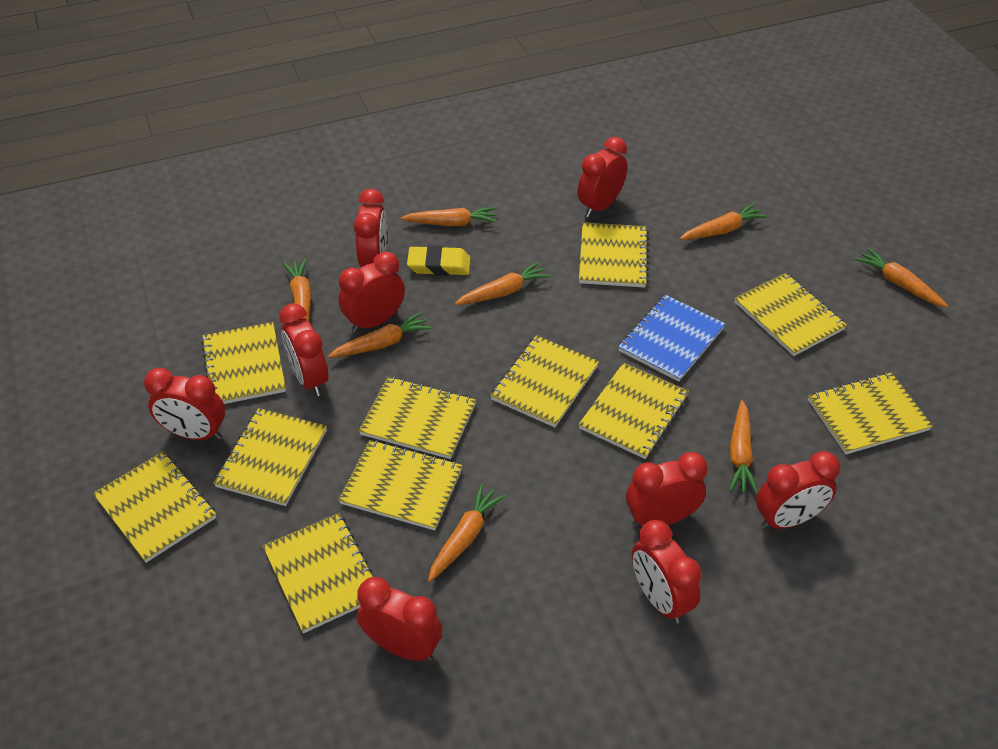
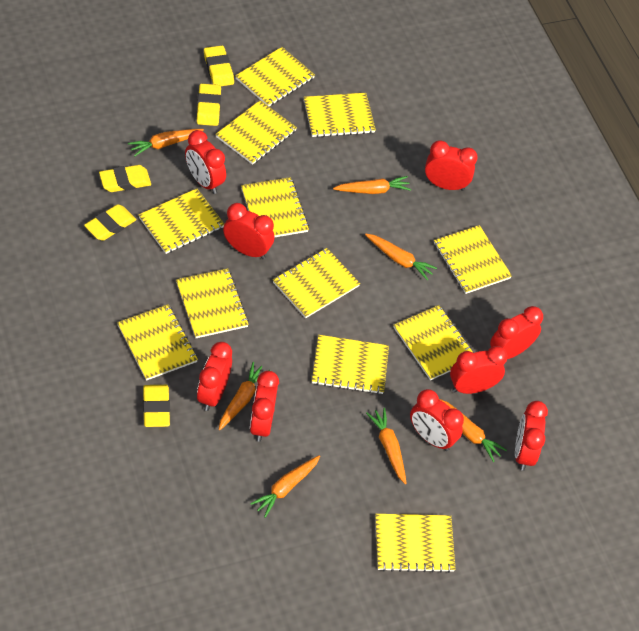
blue notebook: 1 -> 0
orange carrot: 8 -> 7
yellow eraser: 1 -> 5
yellow notebook: 11 -> 12

